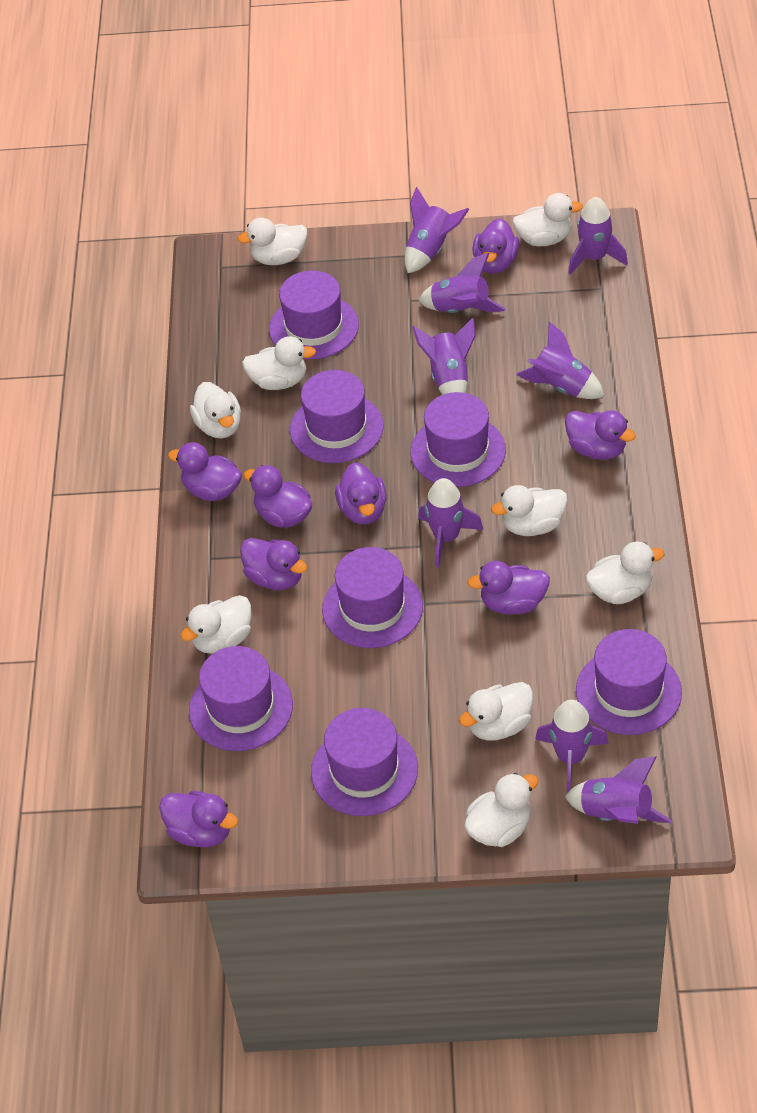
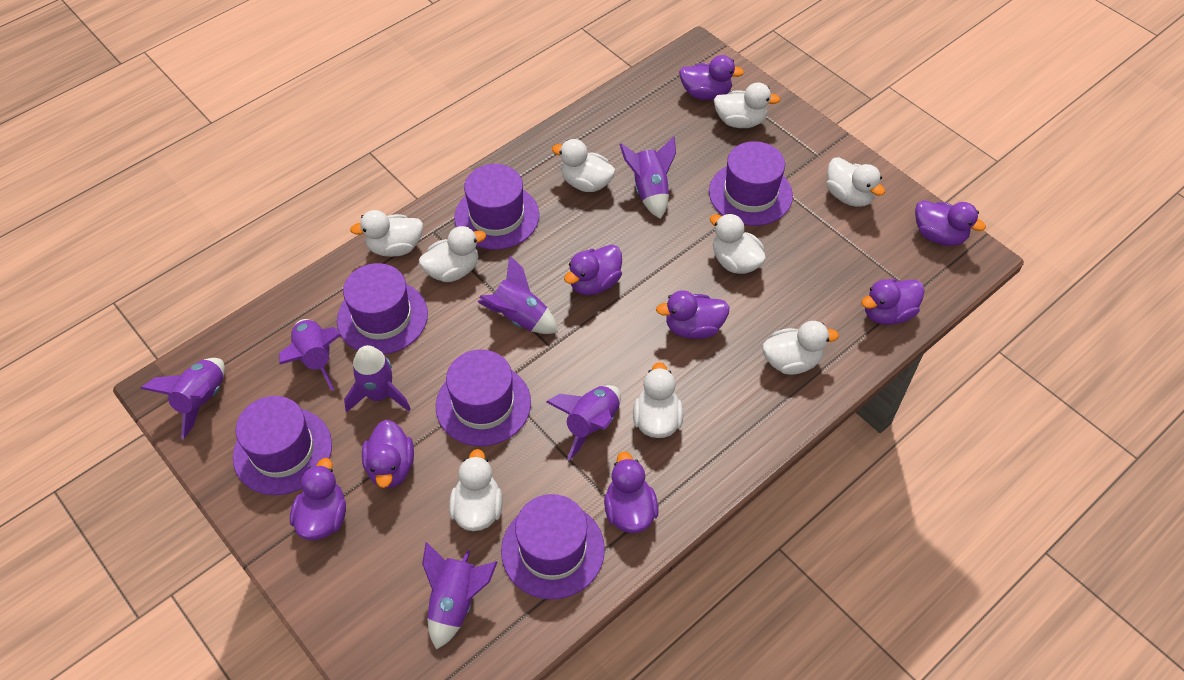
purple hat: 7 -> 6
purple rocket: 8 -> 7

